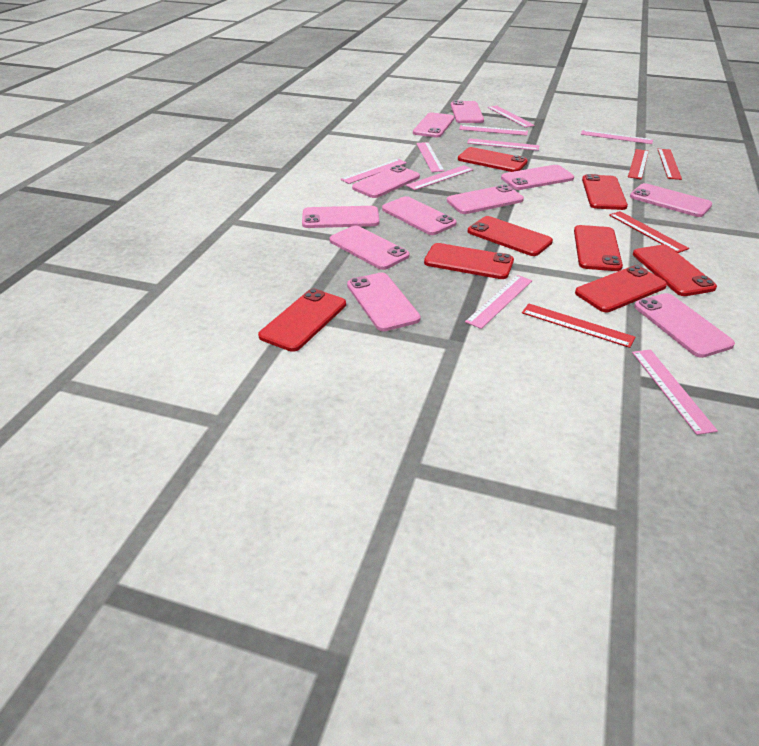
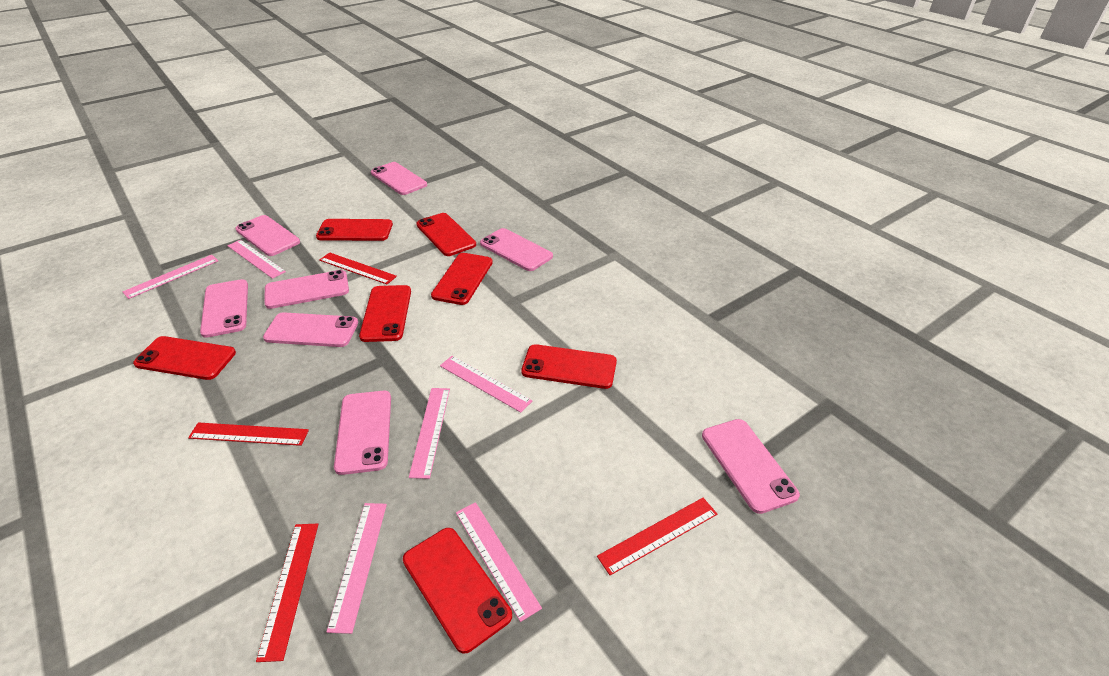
pink phone: 11 -> 8
pink ruler: 9 -> 6
red phone: 8 -> 7

